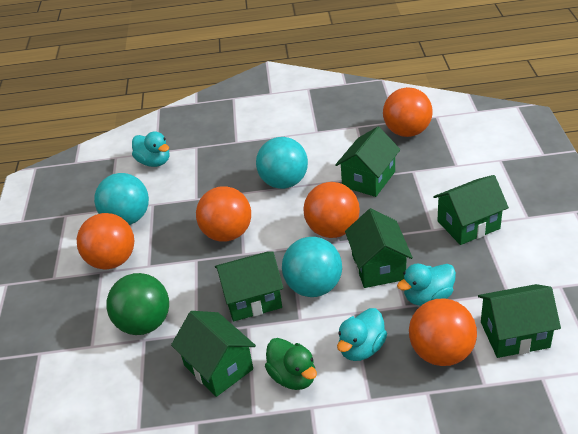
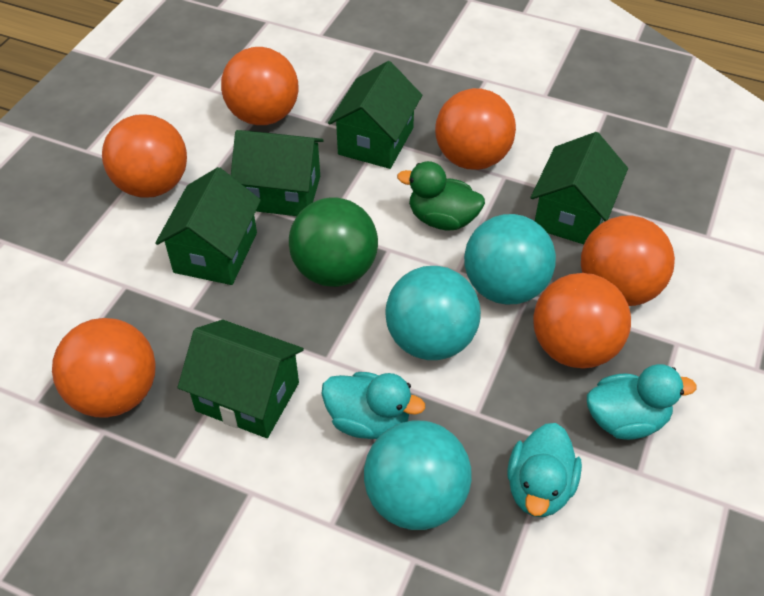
green house: 6 -> 5
orange ball: 5 -> 6

